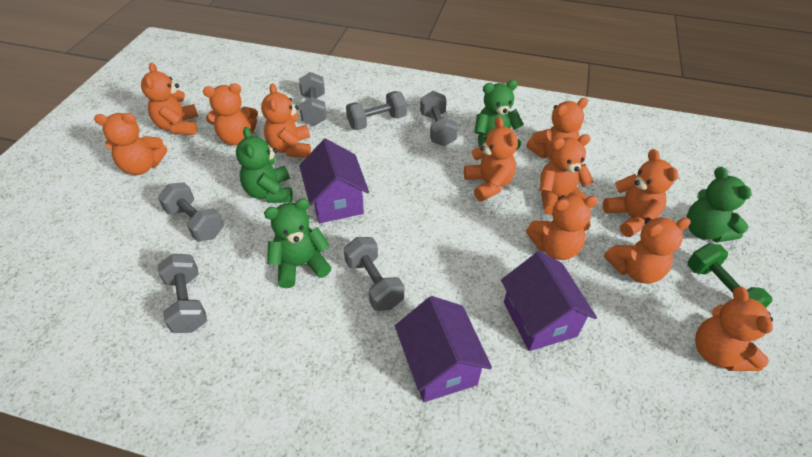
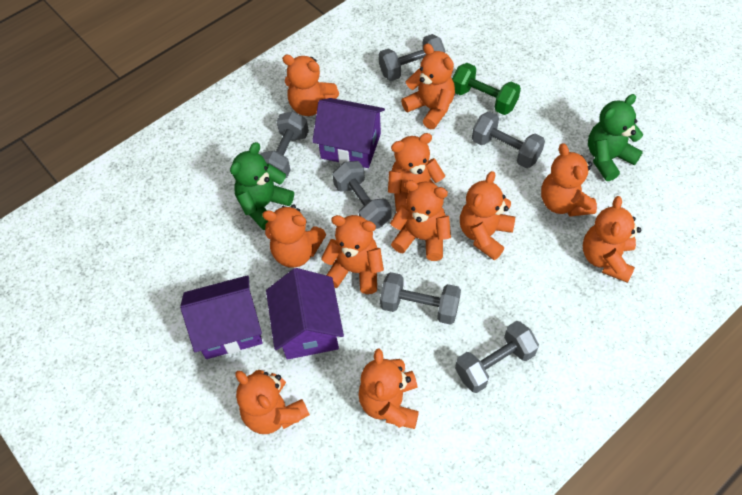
green teddy bear: 4 -> 2

